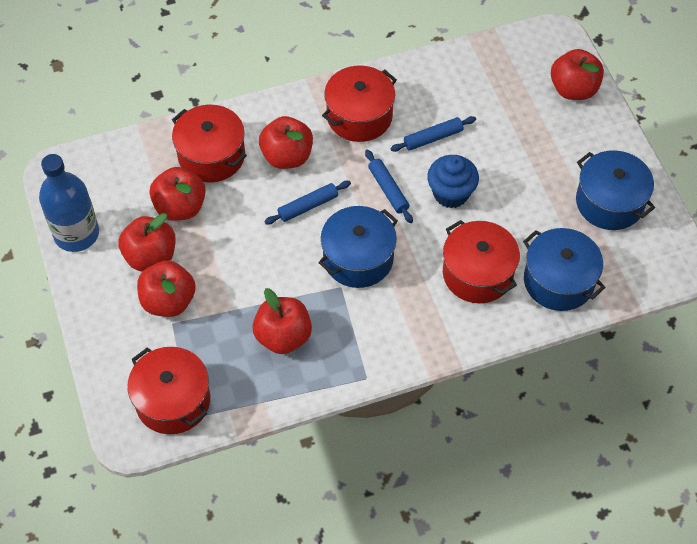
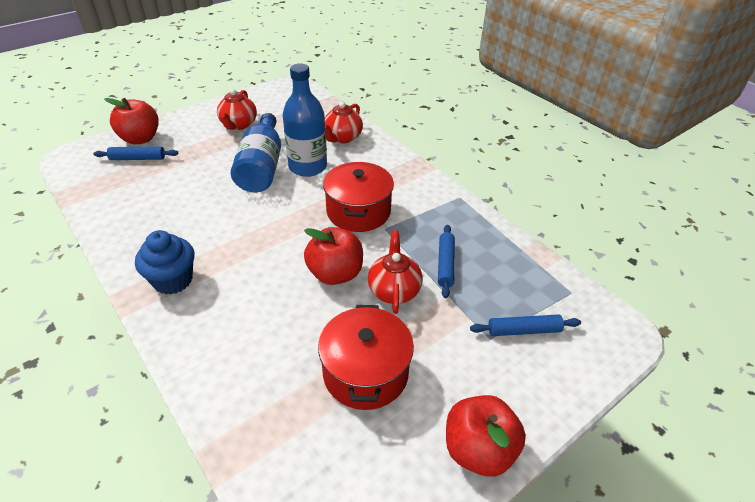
blue bottle: 1 -> 2
blue pot: 3 -> 0
red apple: 6 -> 3
red pot: 4 -> 2
red teapot: 0 -> 3

